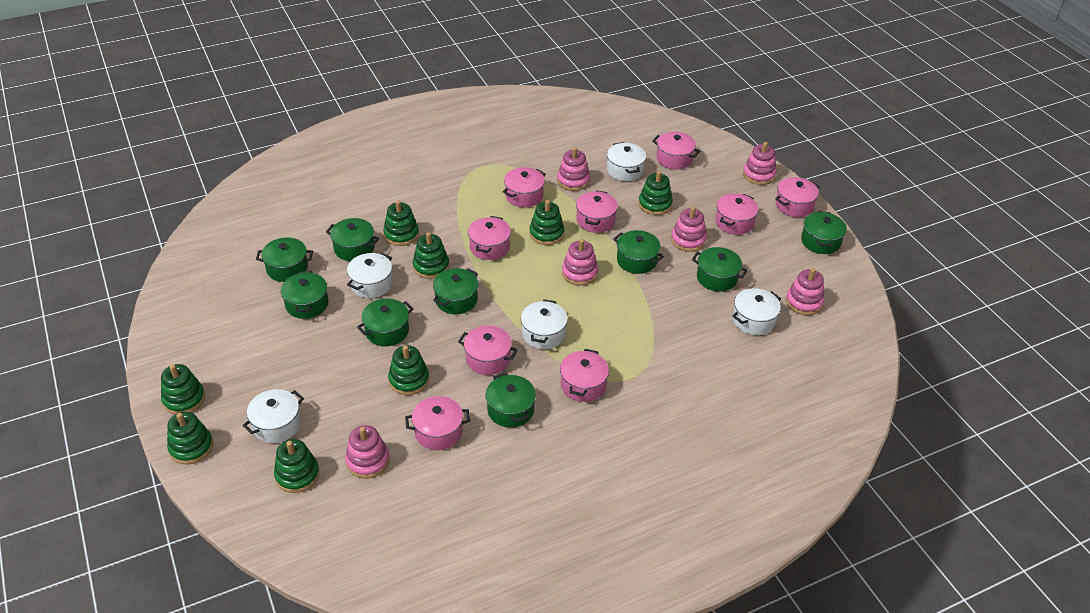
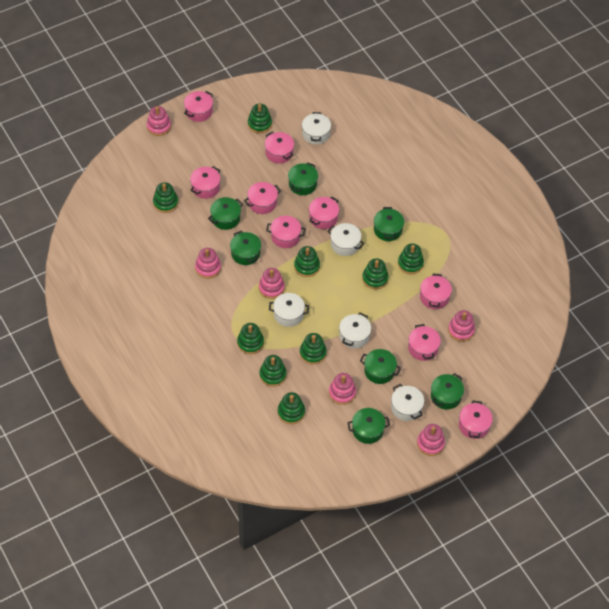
green pot: 9 -> 7
green stacking toy: 8 -> 9

